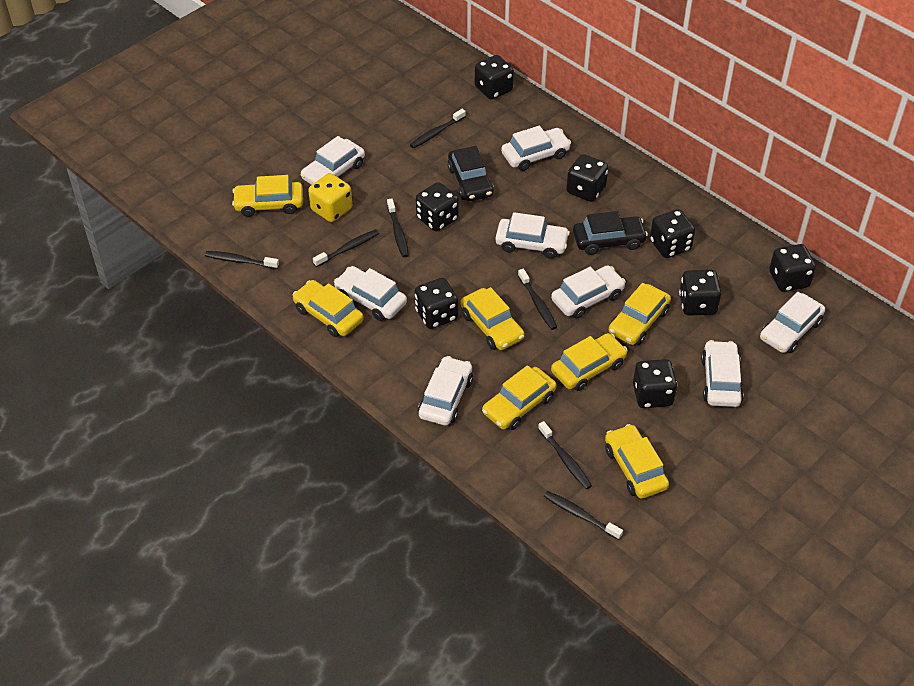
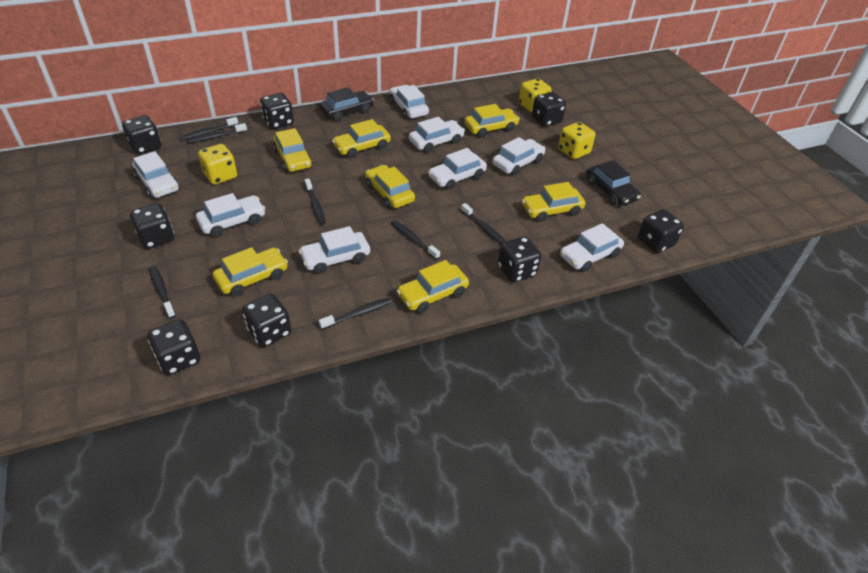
yellow dice: 1 -> 3

